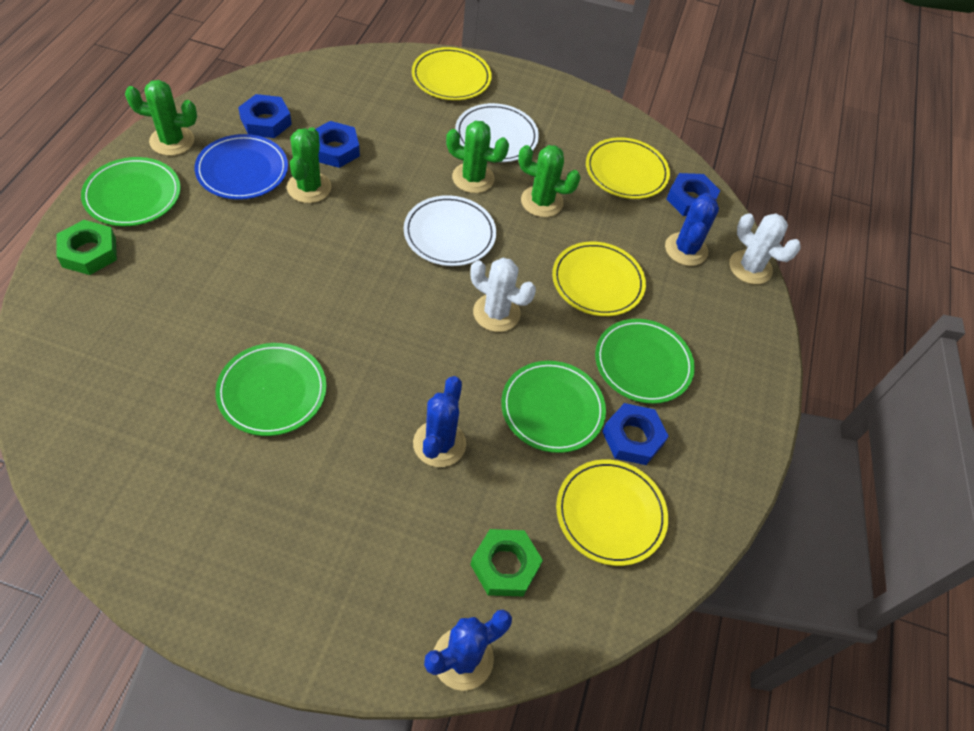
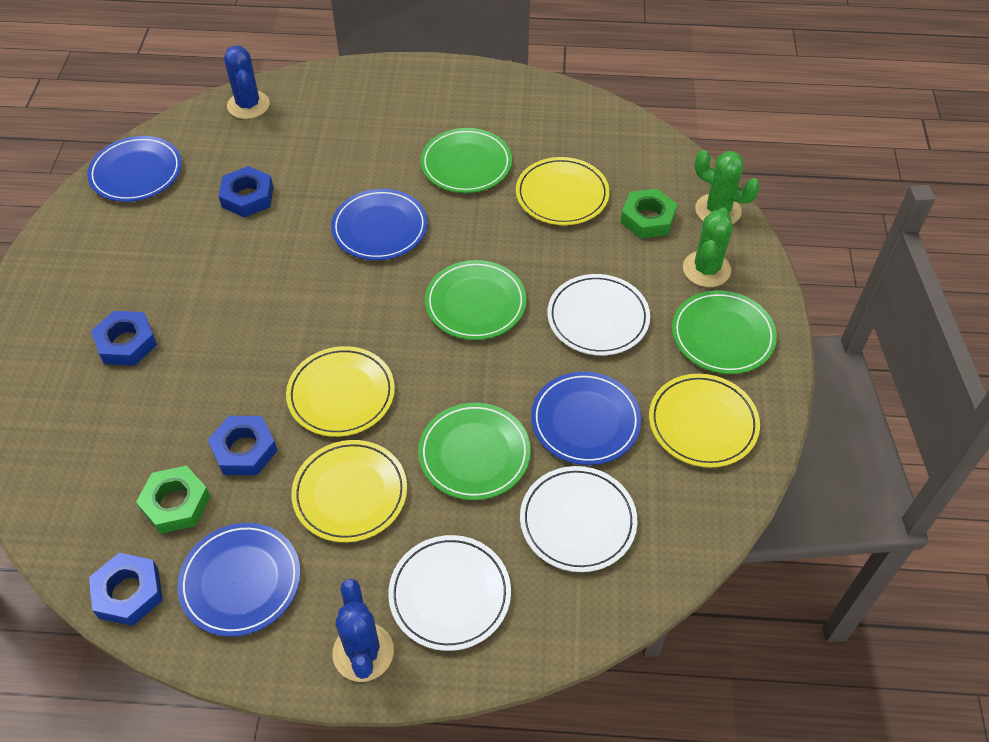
blue cactus: 3 -> 2
blue plate: 1 -> 4
green cactus: 4 -> 2
white cactus: 2 -> 0
white plate: 2 -> 3

